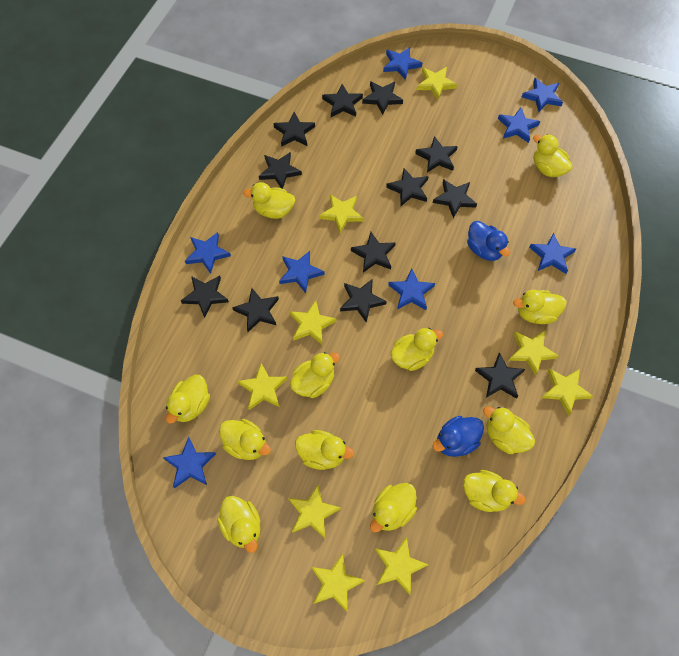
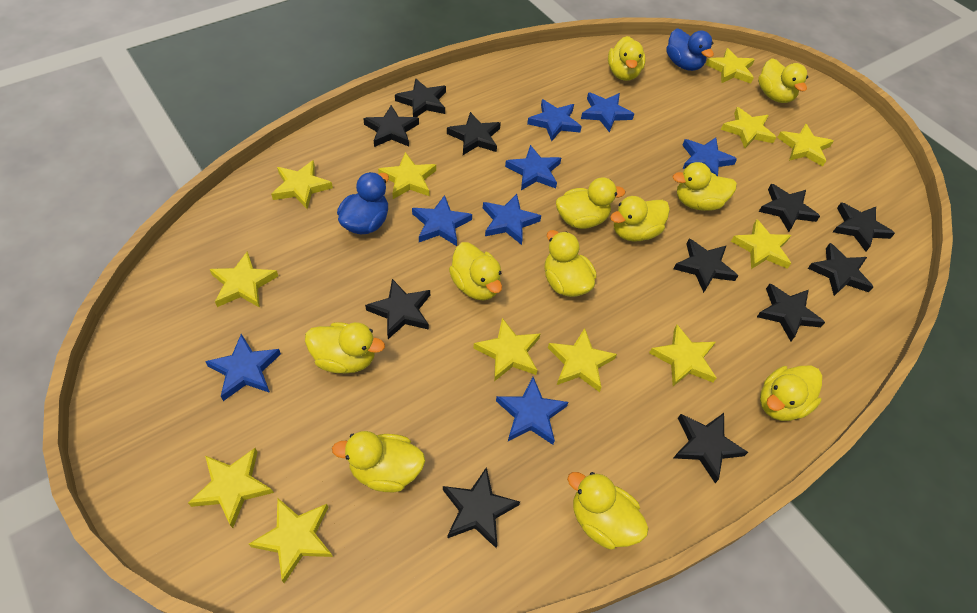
black star: 12 -> 11
yellow duck: 12 -> 11
yellow star: 9 -> 12

